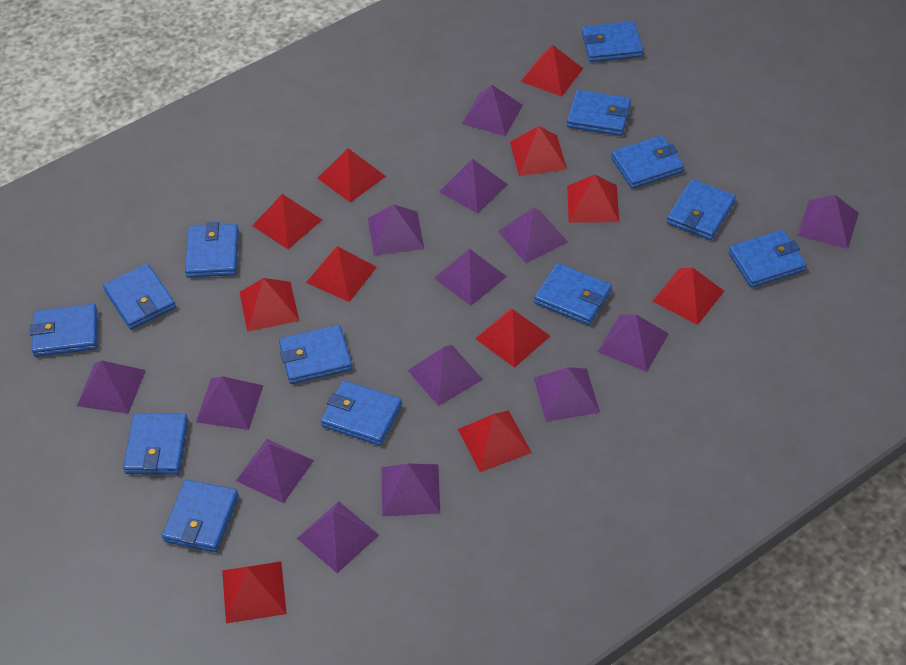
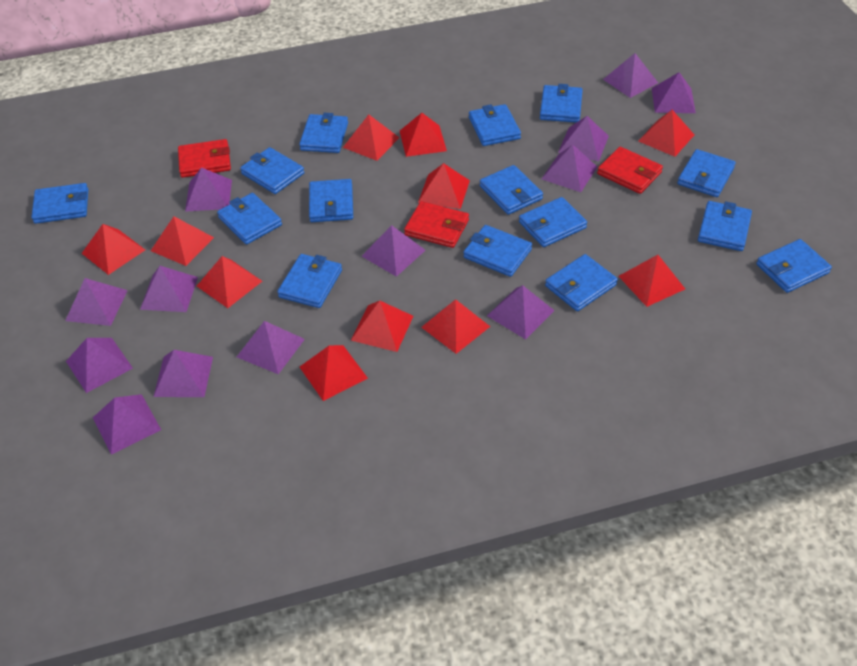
blue wallet: 13 -> 15
purple pyramid: 14 -> 13
red wallet: 0 -> 3

